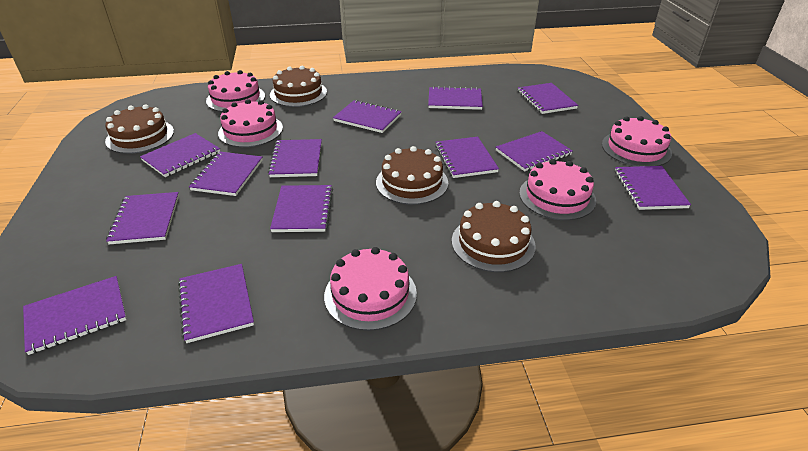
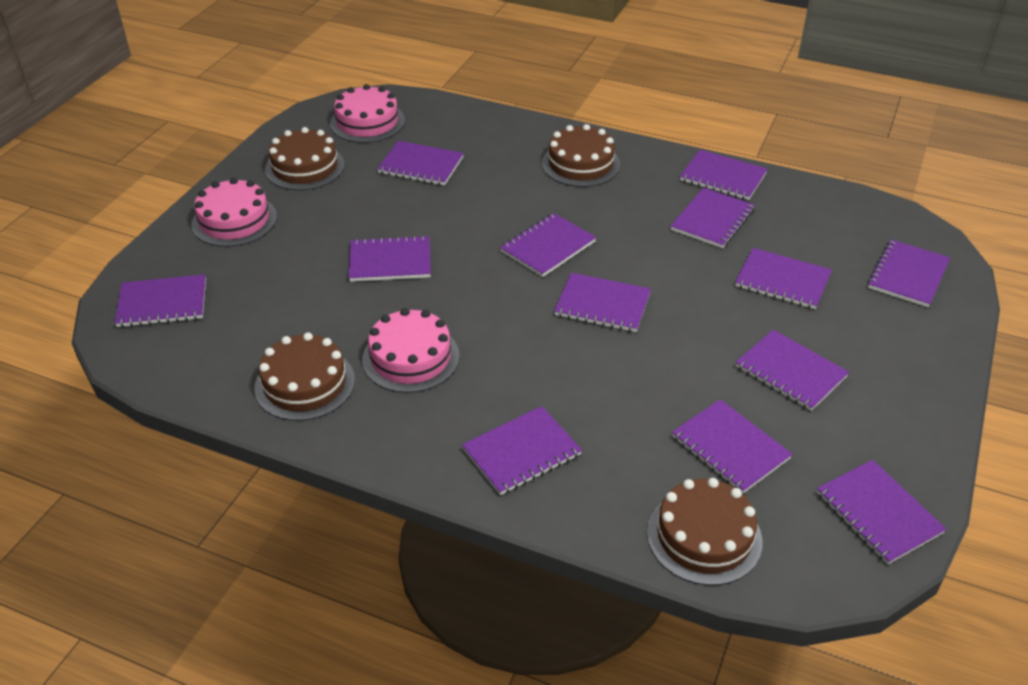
pink cake: 5 -> 3

